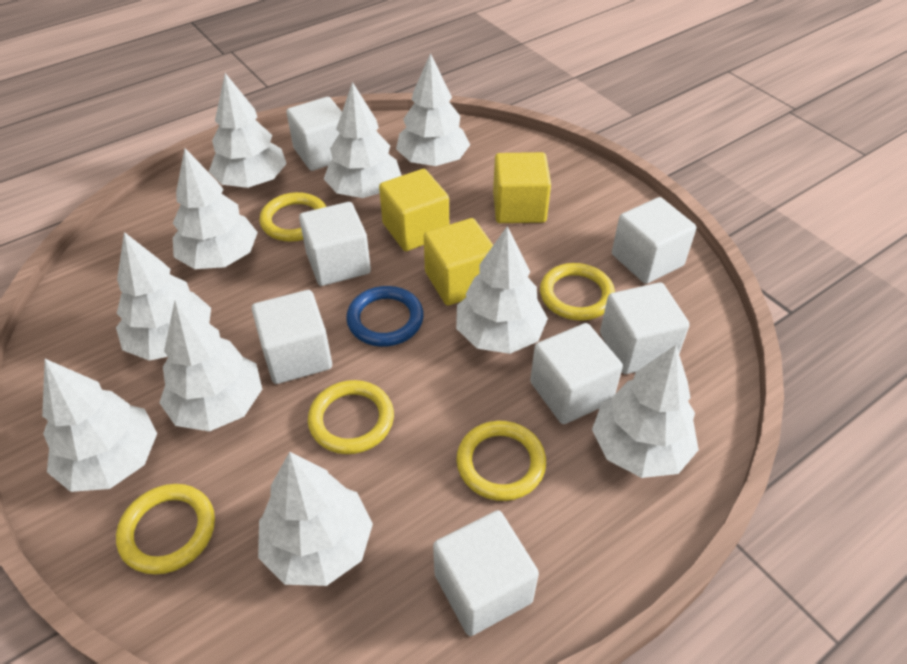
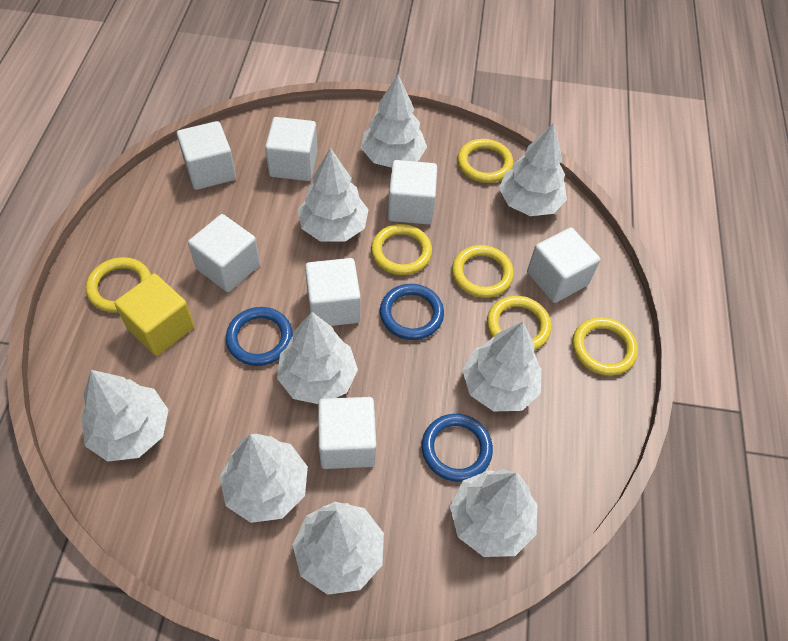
blue ring: 1 -> 3
white tree: 10 -> 9
yellow cube: 3 -> 1
yellow ring: 5 -> 6

